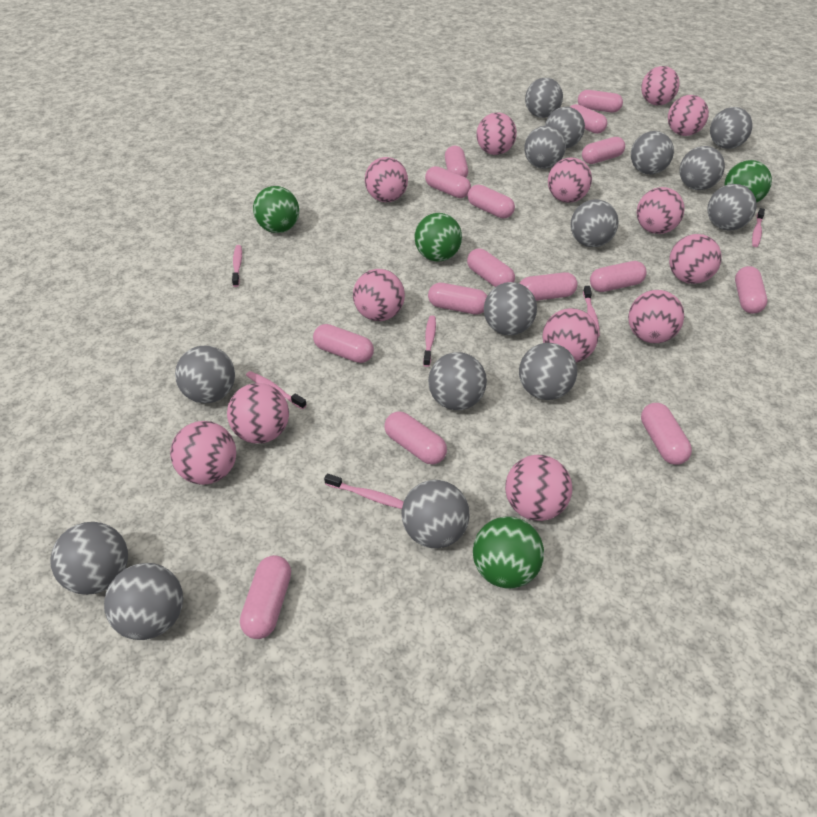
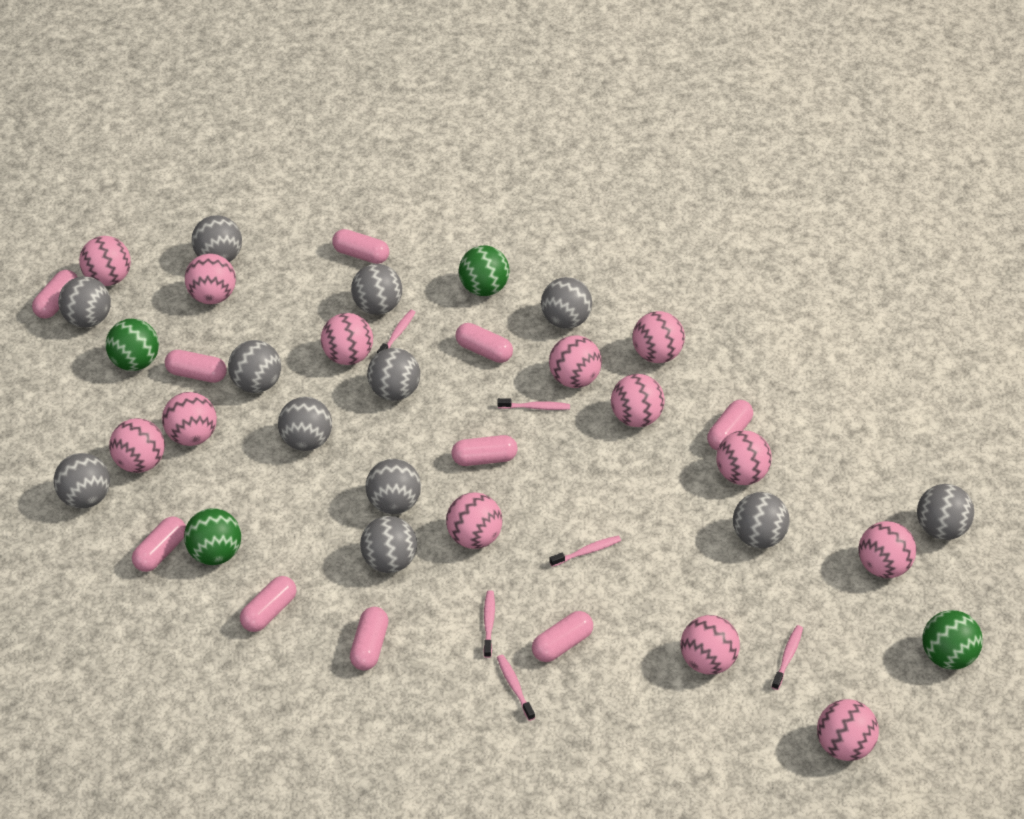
grey ball: 15 -> 12
pink capsule: 15 -> 10

